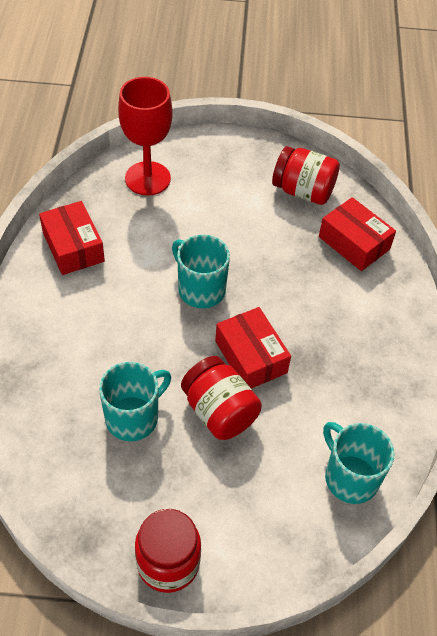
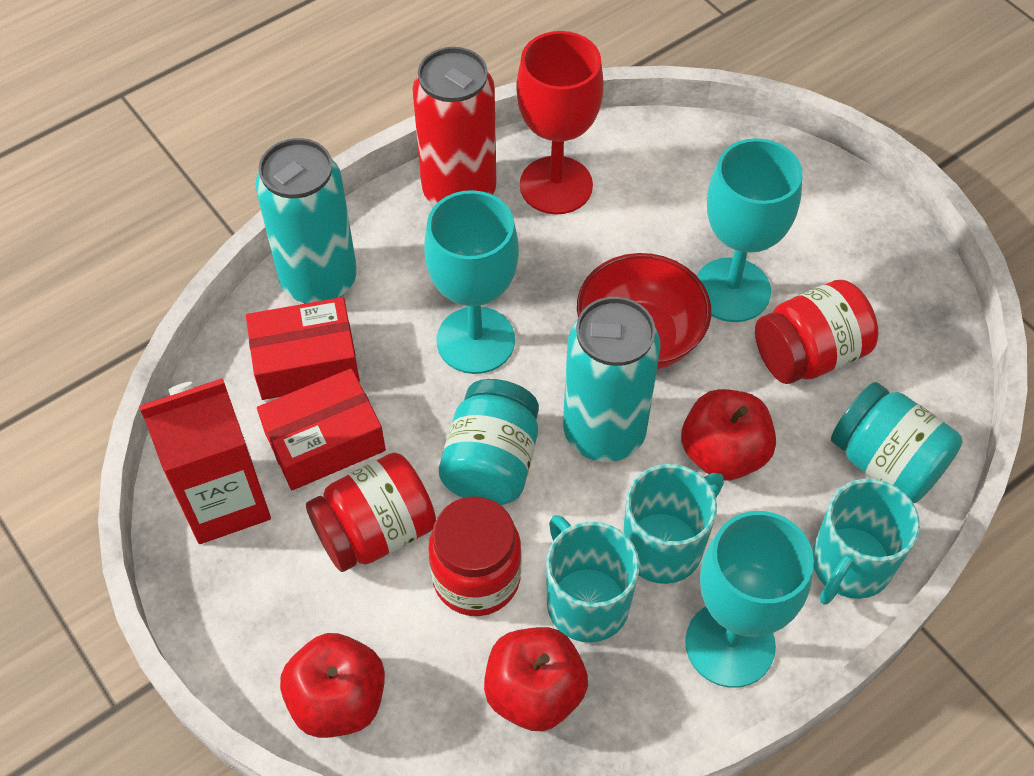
red apple: 0 -> 3
red bowl: 0 -> 1
red box: 3 -> 2
red can: 0 -> 1
red carton: 0 -> 1
turquoise can: 0 -> 2
turquoise goblet: 0 -> 3
turquoise jar: 0 -> 2

